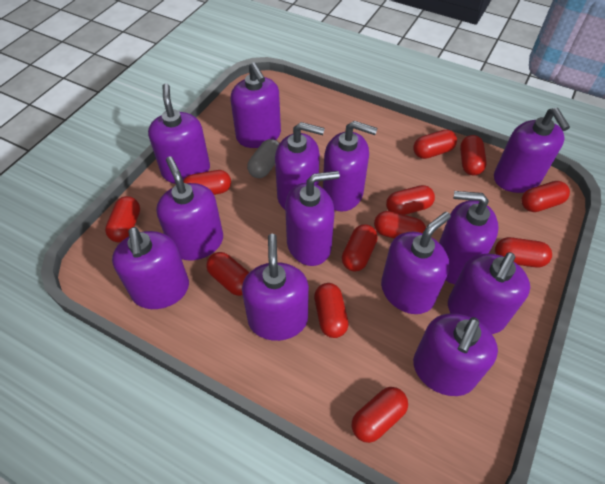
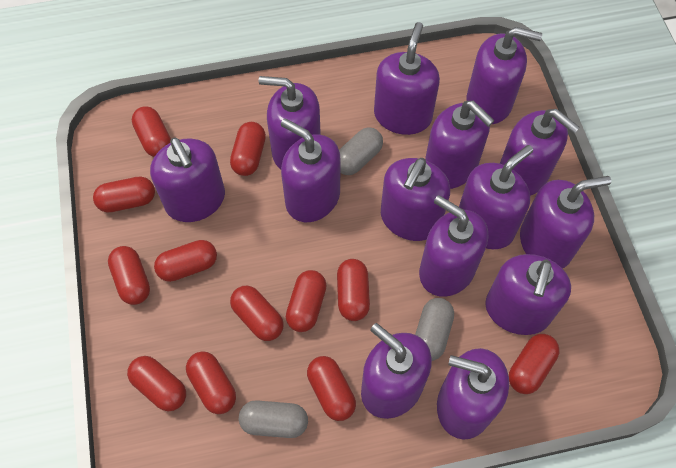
grey capsule: 1 -> 3
purple soap dispenser: 13 -> 14

